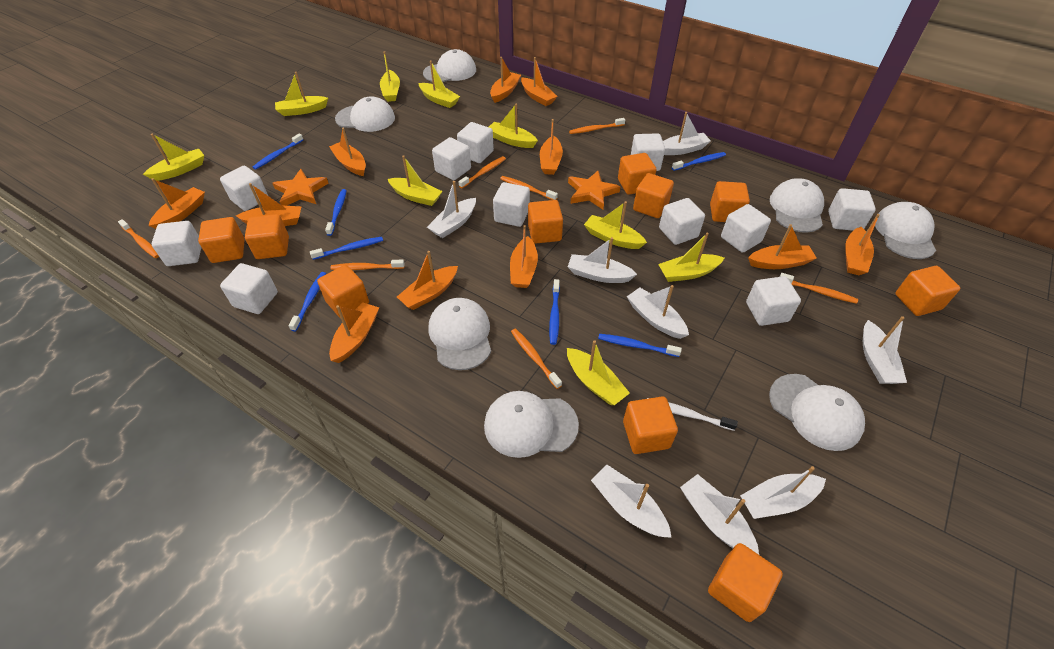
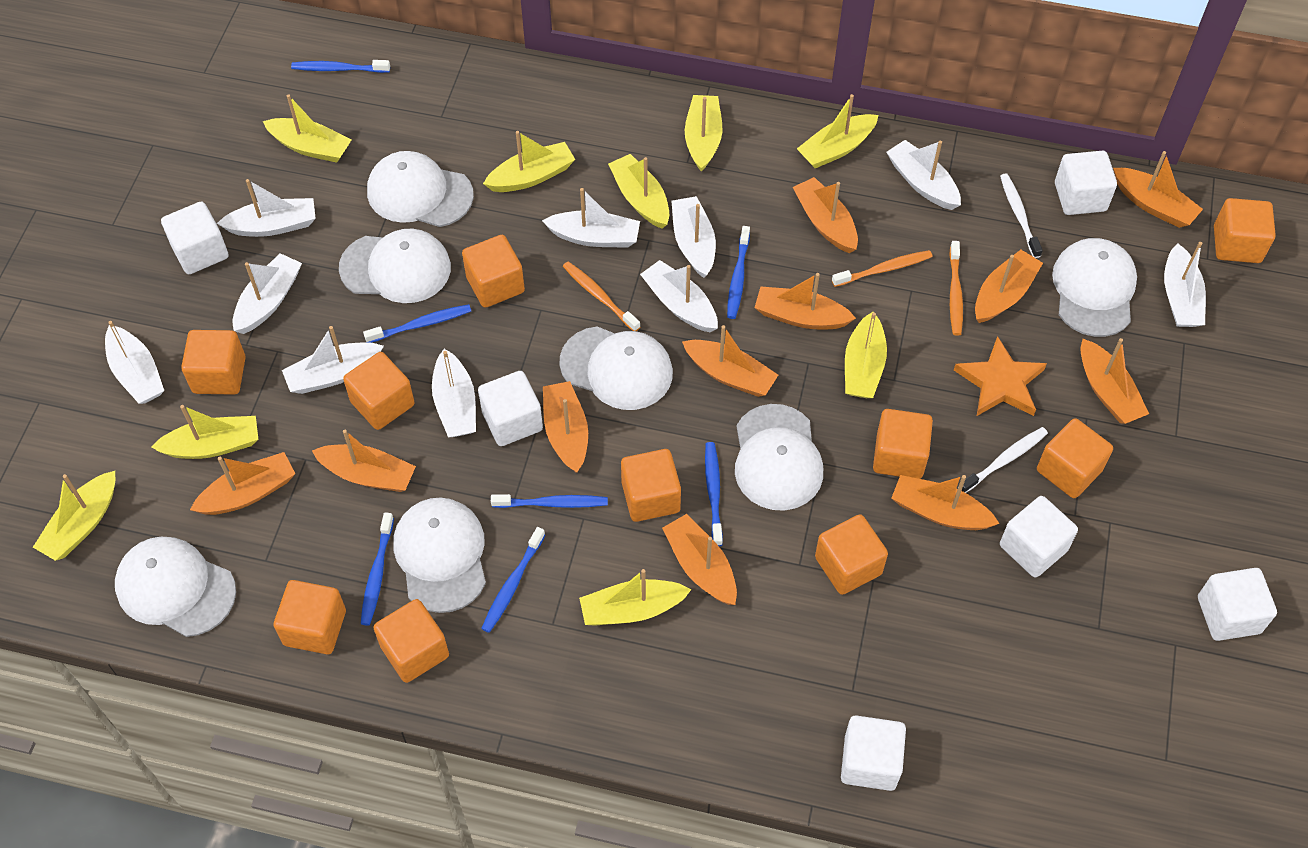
orange star: 2 -> 1
orange toothbrush: 7 -> 3
white boat: 8 -> 10
white cube: 11 -> 6
white toothbrush: 1 -> 2

